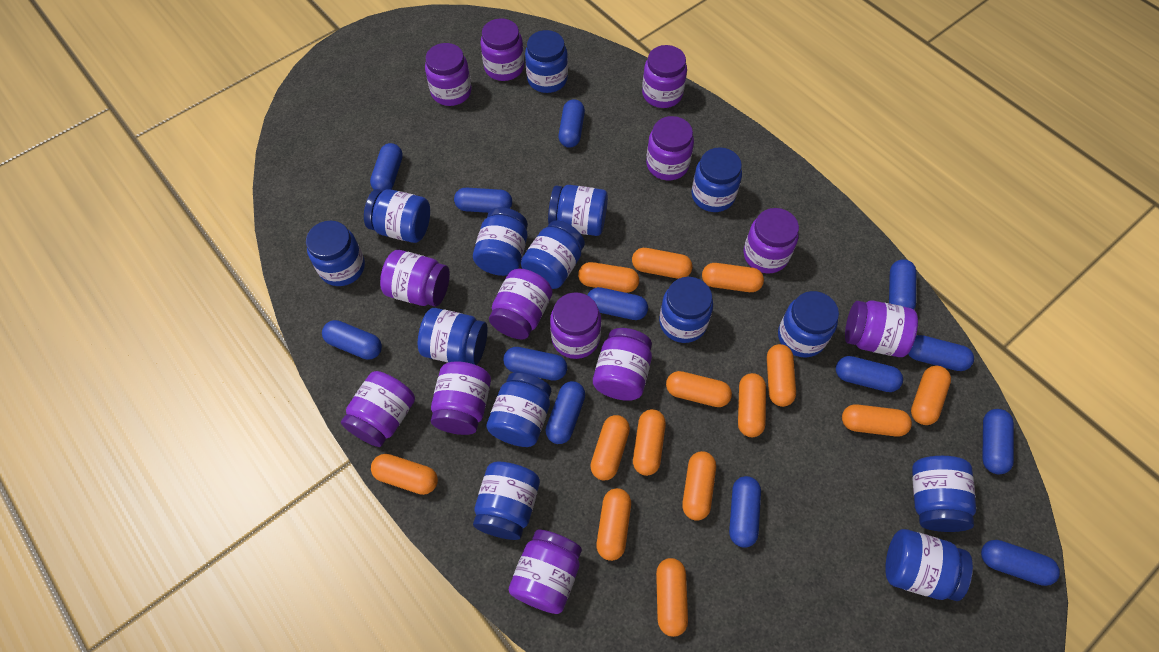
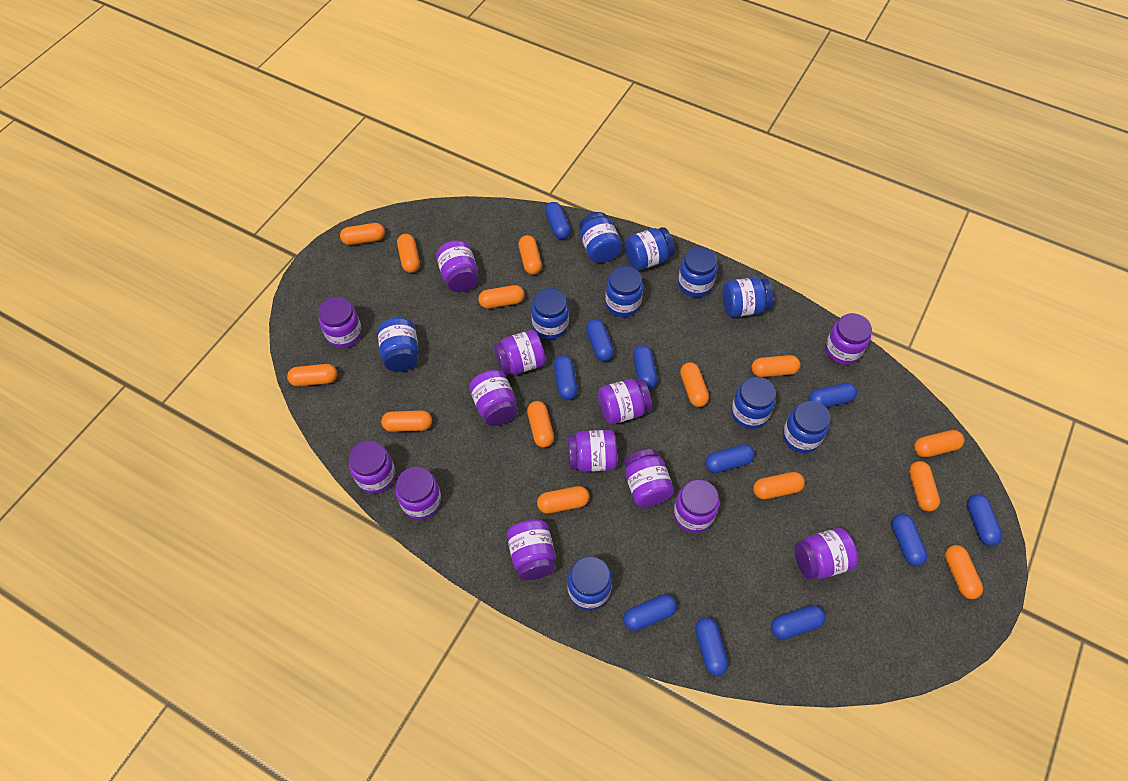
blue capsule: 13 -> 11
blue jar: 14 -> 10

